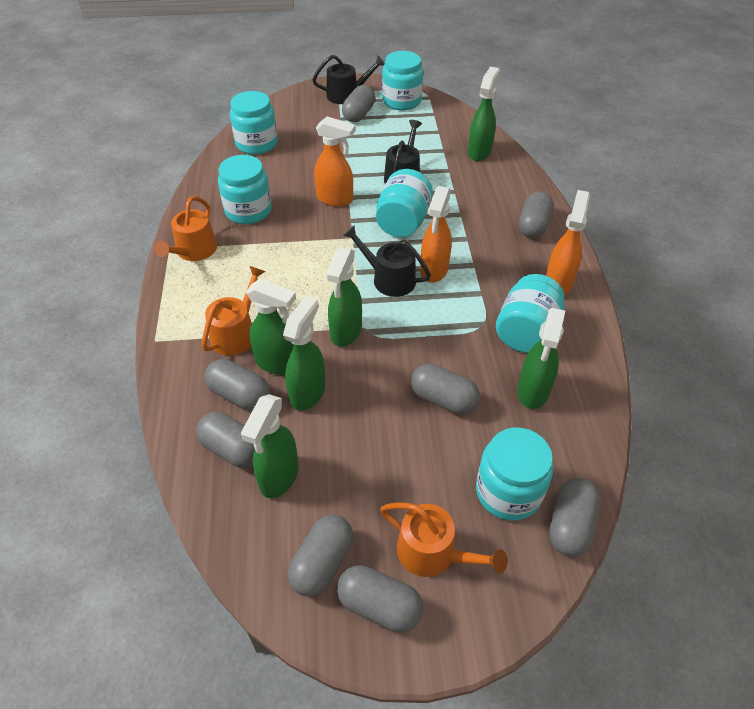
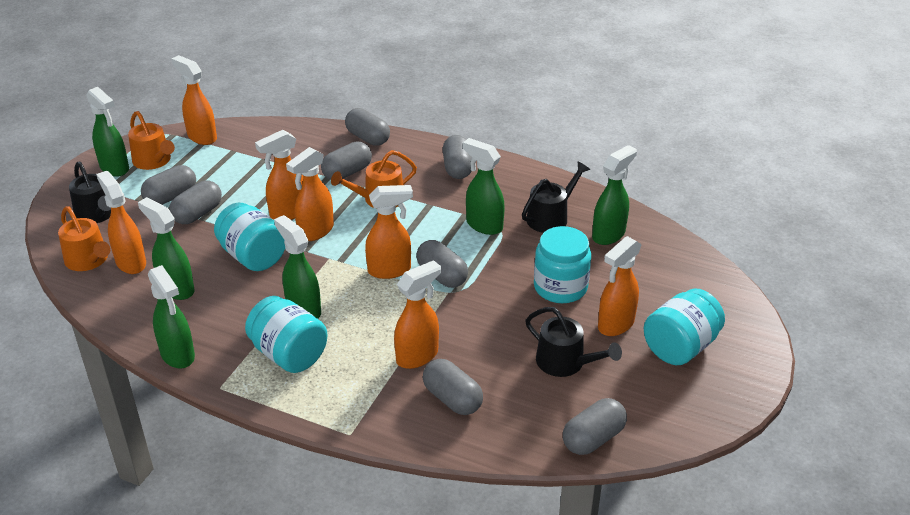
orange spray bottle: 3 -> 7
turquoise jar: 6 -> 4

